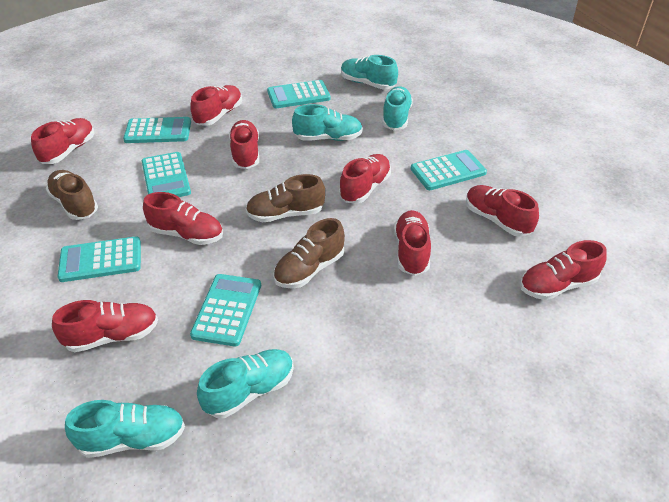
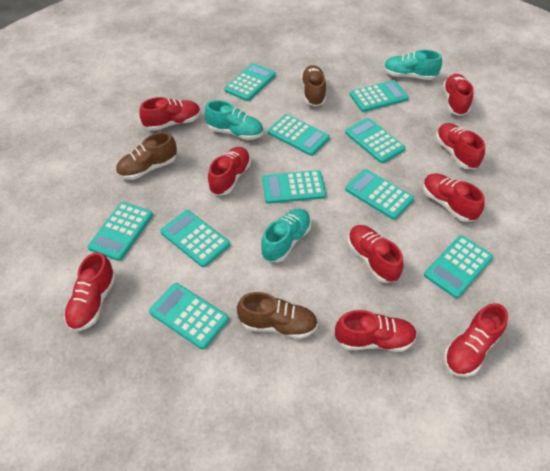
turquoise calculator: 6 -> 10
turquoise shoe: 5 -> 3

